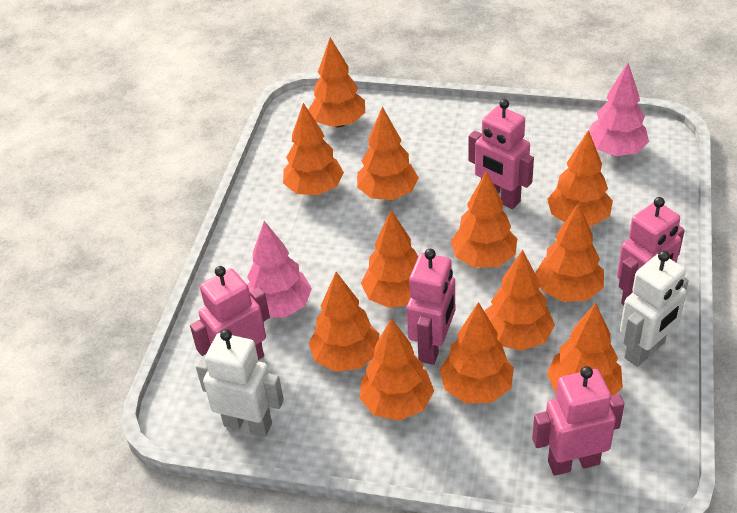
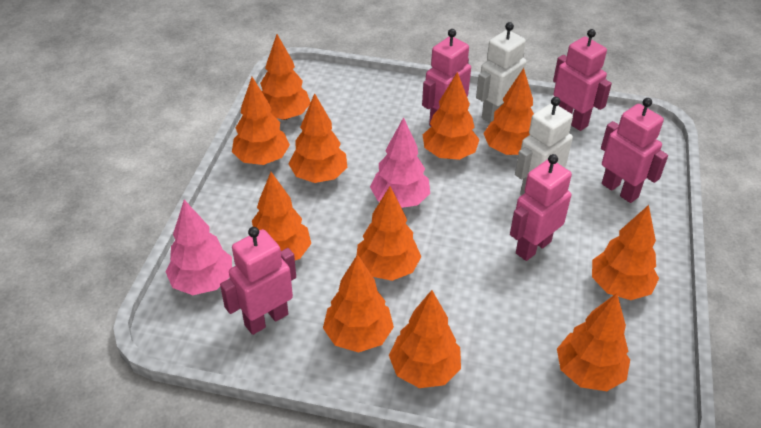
orange tree: 12 -> 11

